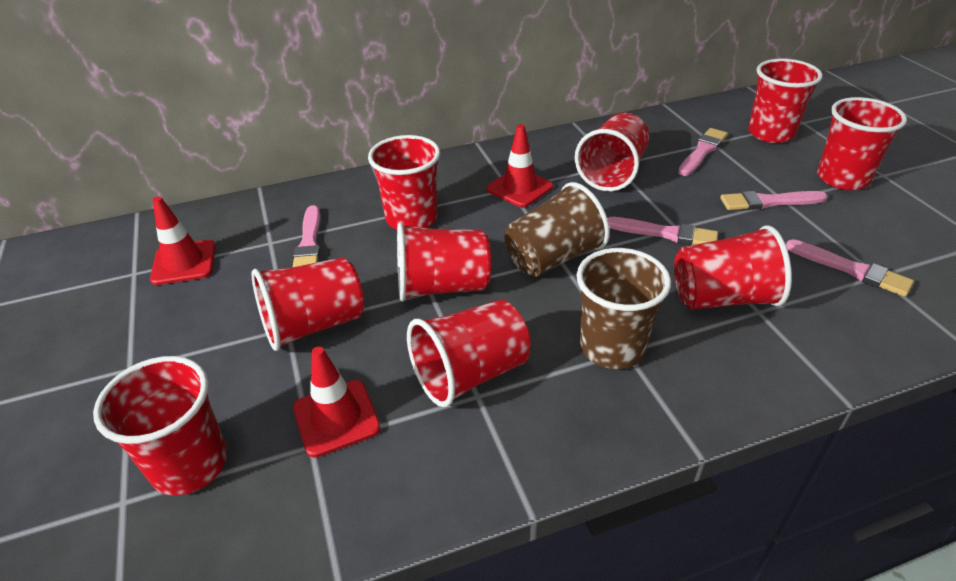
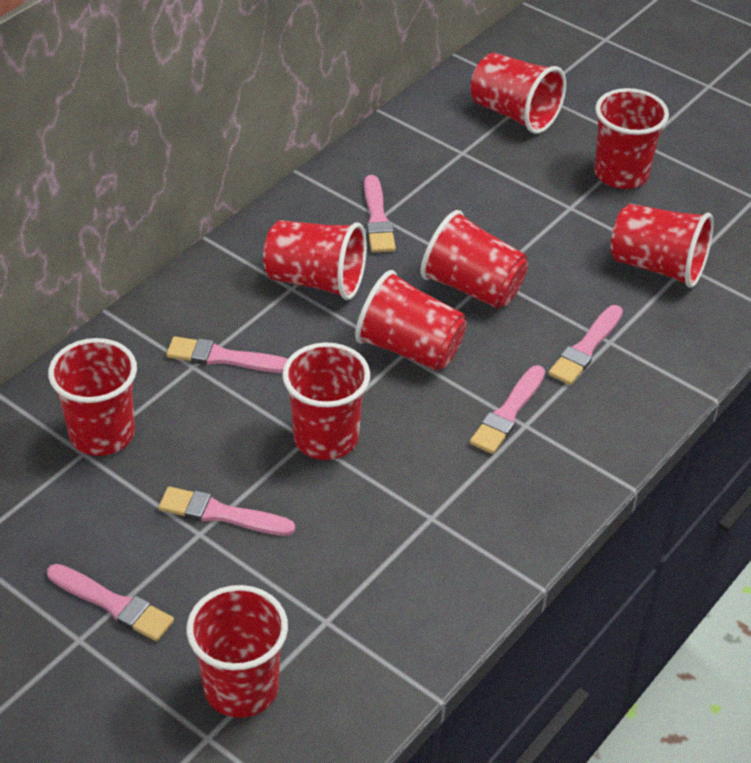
brown cup: 2 -> 0
pink brush: 5 -> 6
red traffic cone: 3 -> 0

